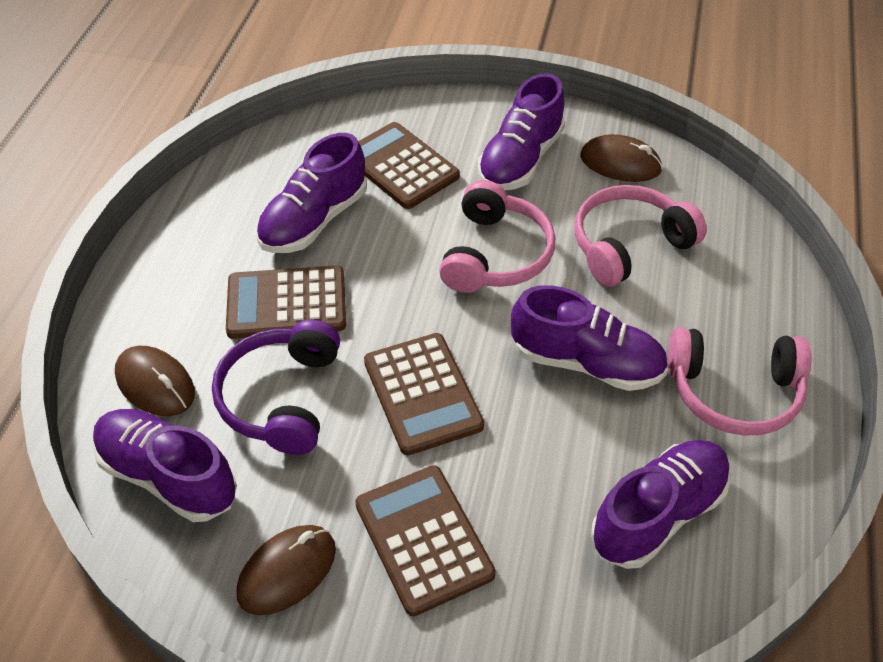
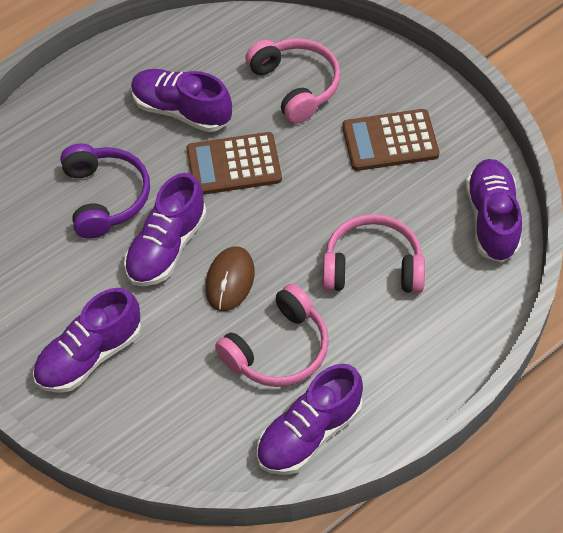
brown calculator: 4 -> 2
brown mouse: 3 -> 1

